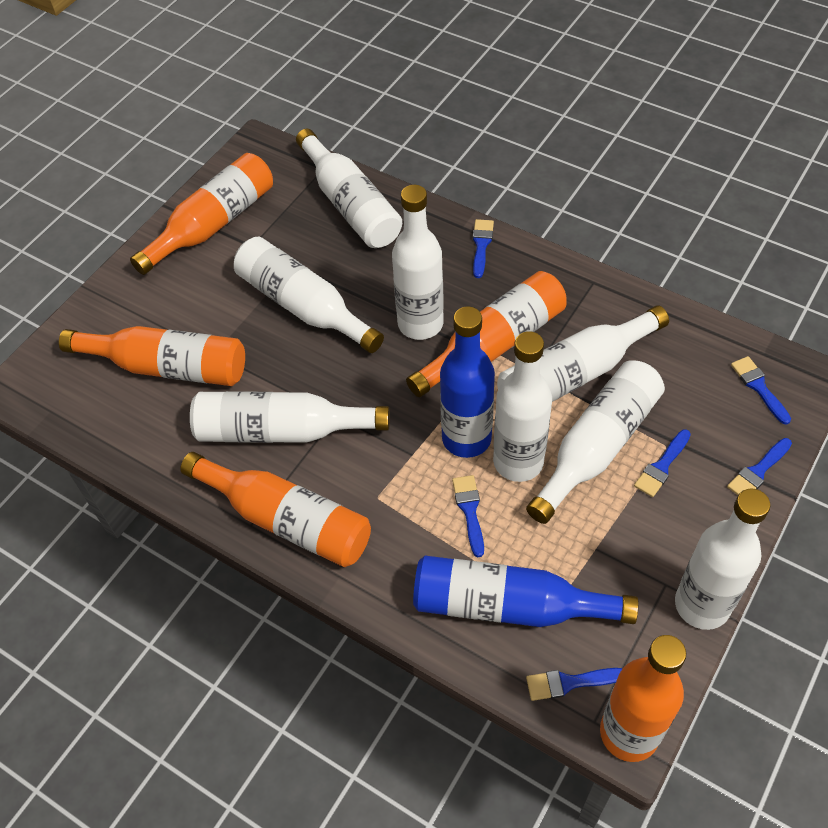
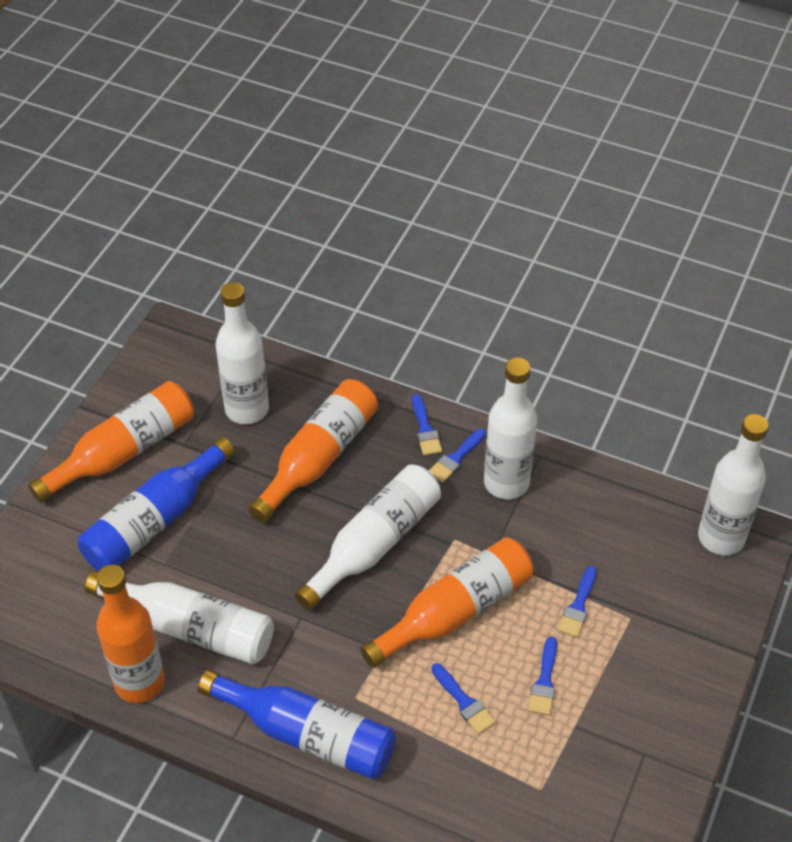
blue brush: 6 -> 5
orange bottle: 5 -> 4
white bottle: 8 -> 5

